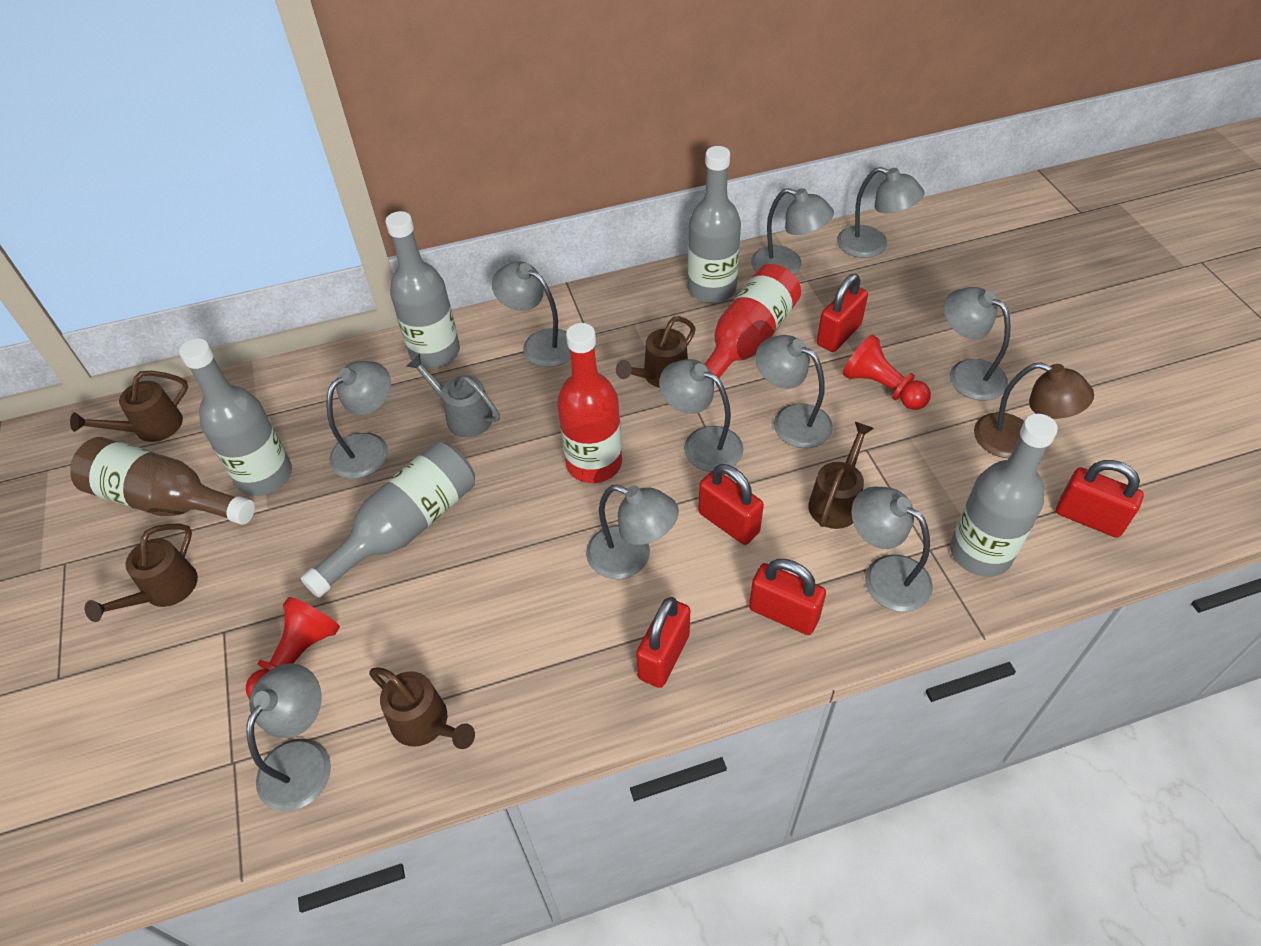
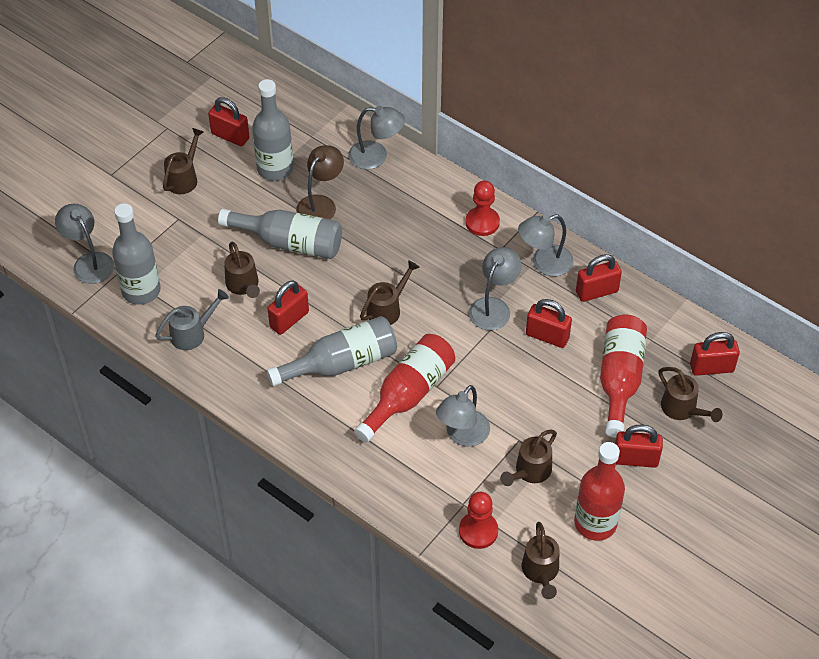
brown bottle: 1 -> 0
brown watering can: 5 -> 6
grey bottle: 5 -> 4
grey lamp: 10 -> 5
red bottle: 2 -> 3
red padlock: 5 -> 6

